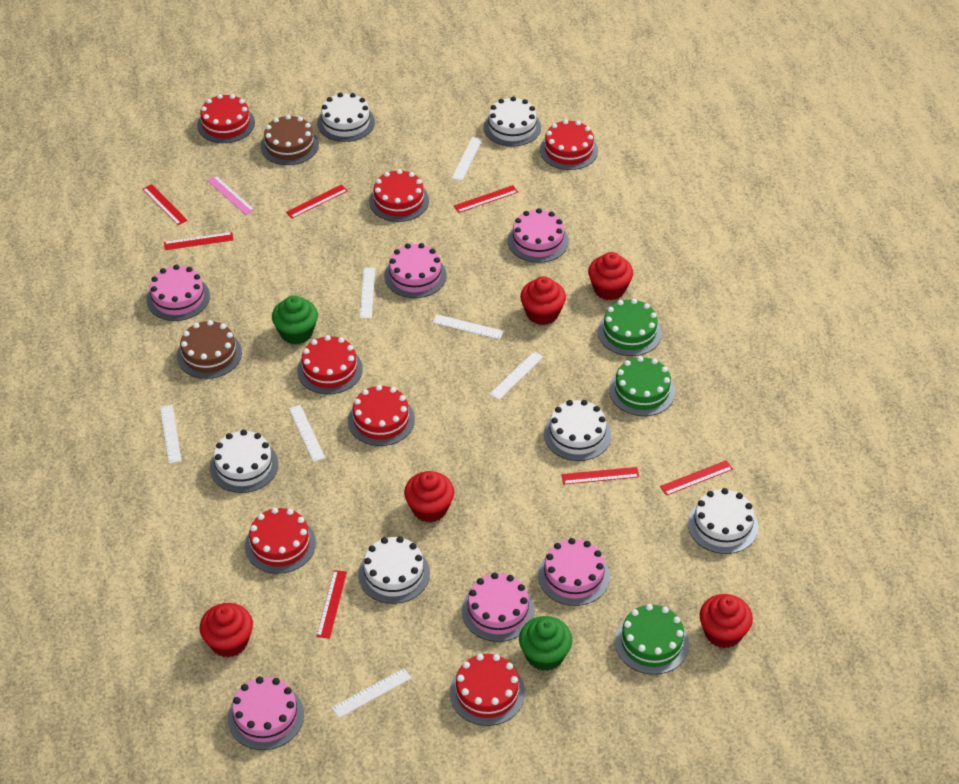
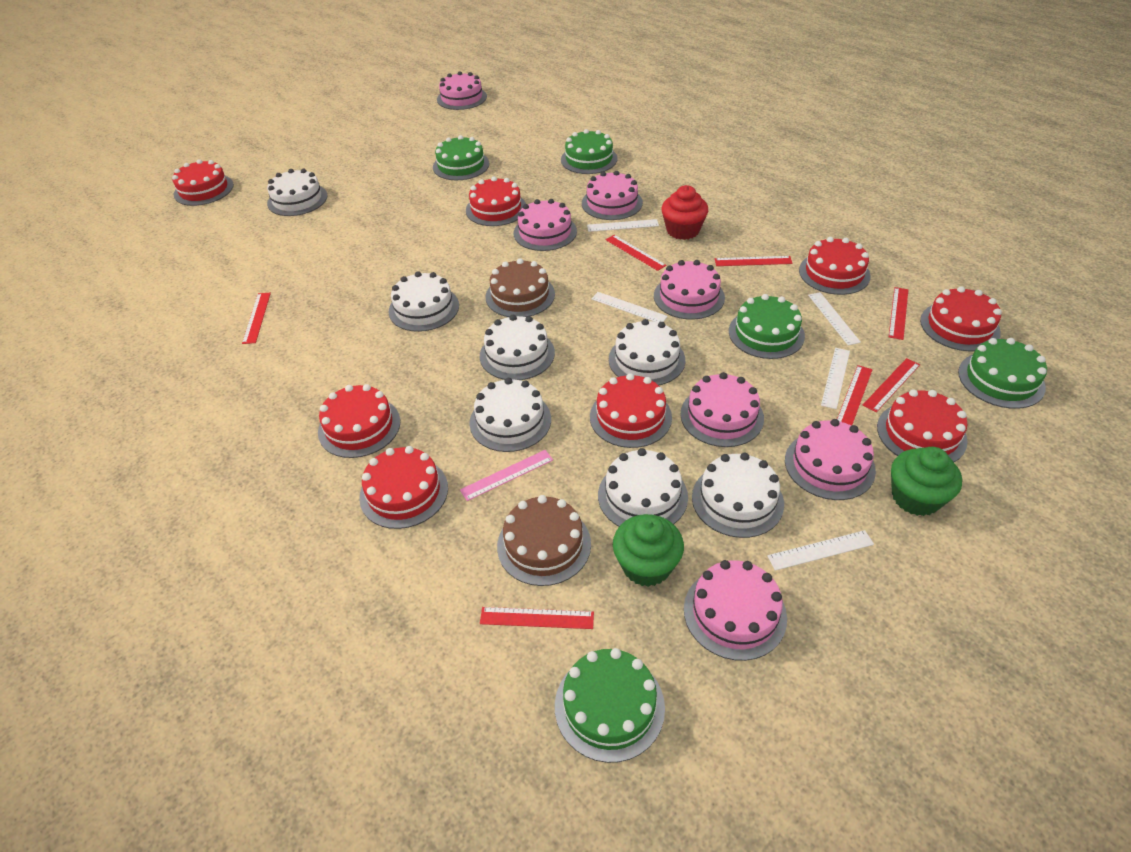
green cake: 3 -> 5
pink cake: 6 -> 7
red cake: 7 -> 8
red cupcake: 5 -> 1
white cake: 6 -> 7
white ruler: 7 -> 5

